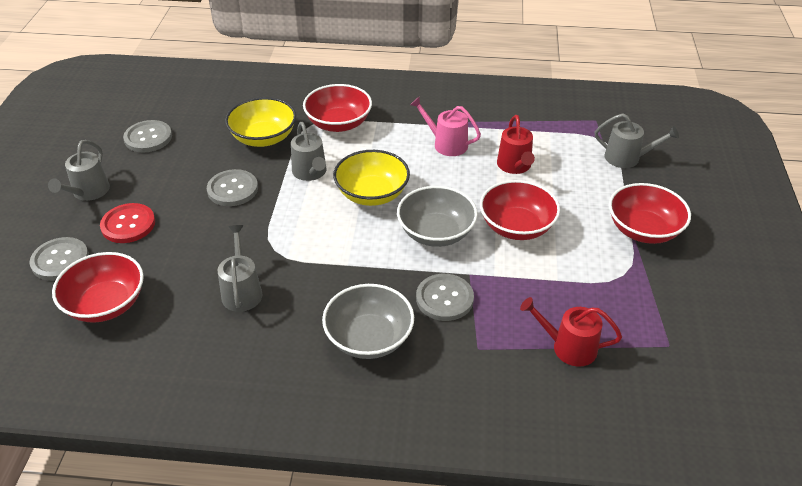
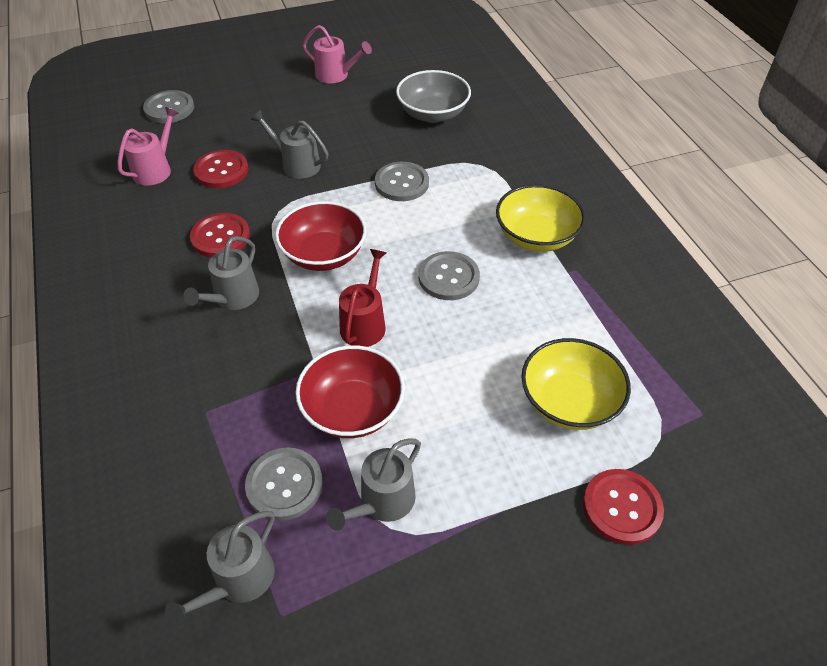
grey bowl: 2 -> 1
pink watering can: 1 -> 2
red bowl: 4 -> 2
red button: 1 -> 3
red watering can: 2 -> 1

